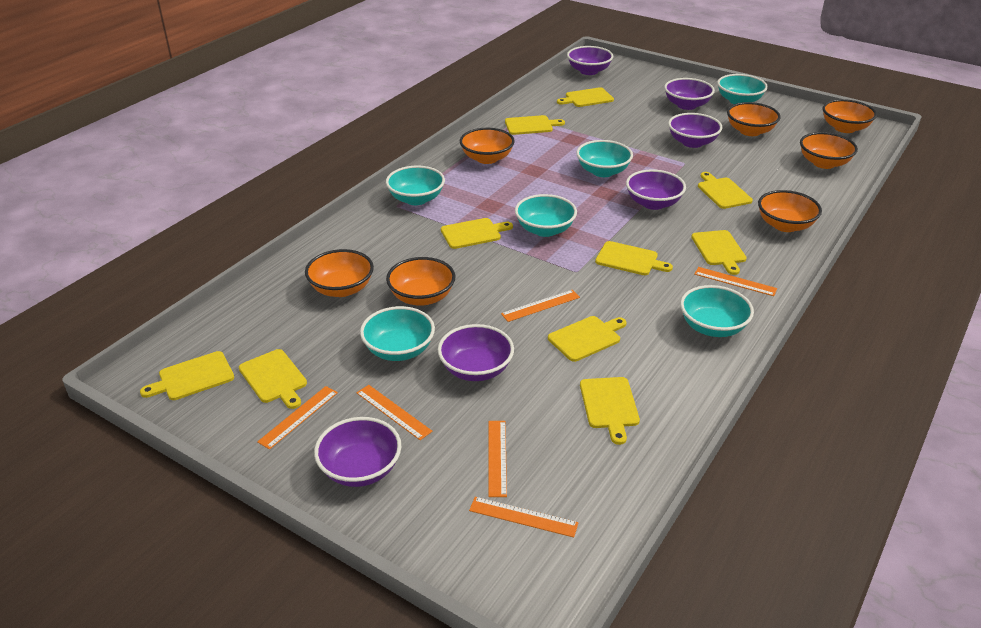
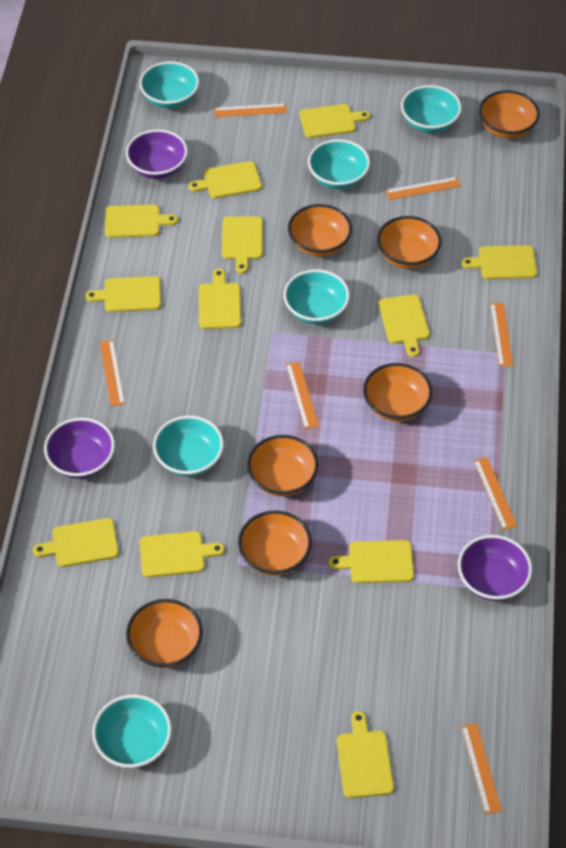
orange ruler: 6 -> 7
purple bowl: 6 -> 3
yellow cutting board: 10 -> 12

